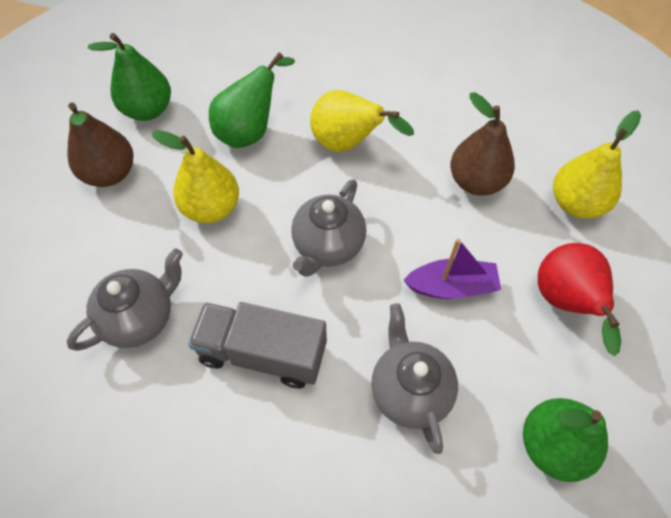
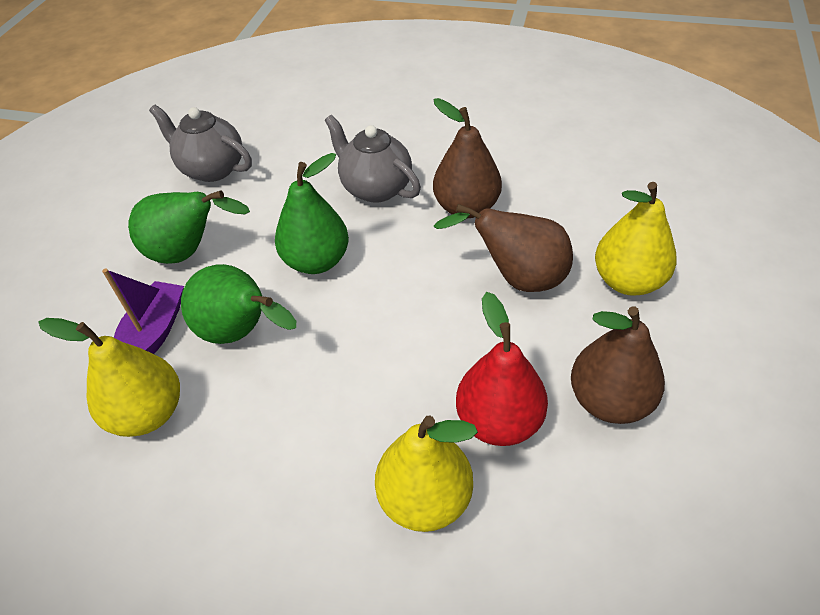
brown pear: 2 -> 3
grey teapot: 3 -> 2
grey truck: 1 -> 0

